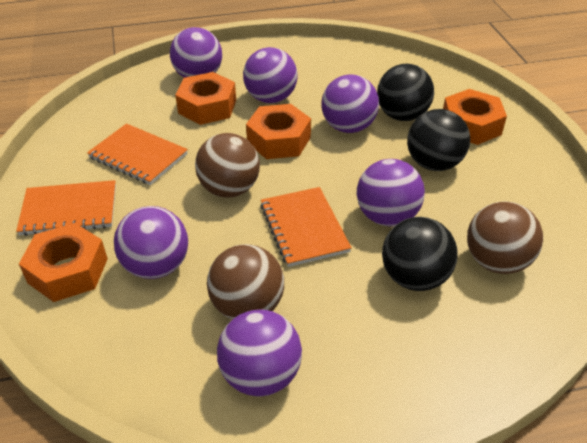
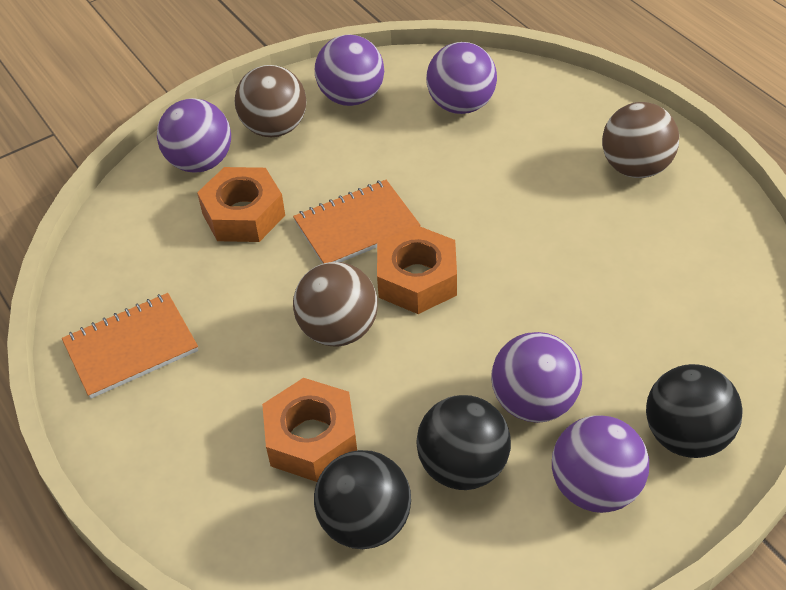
orange notebook: 3 -> 2
orange nut: 4 -> 3
purple ball: 6 -> 5

